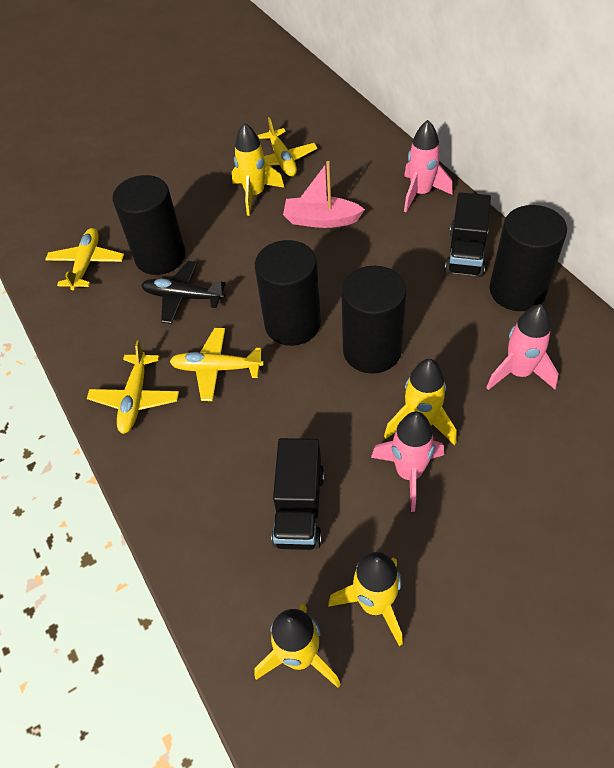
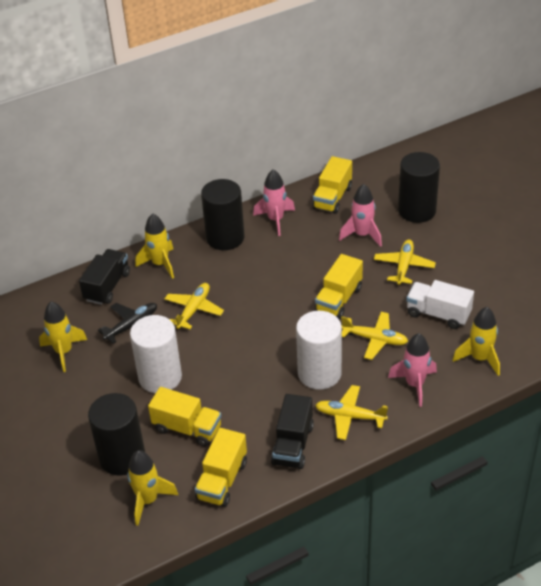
black cylinder: 4 -> 3
pink boat: 1 -> 0
white cylinder: 0 -> 2
white truck: 0 -> 1
yellow truck: 0 -> 4

